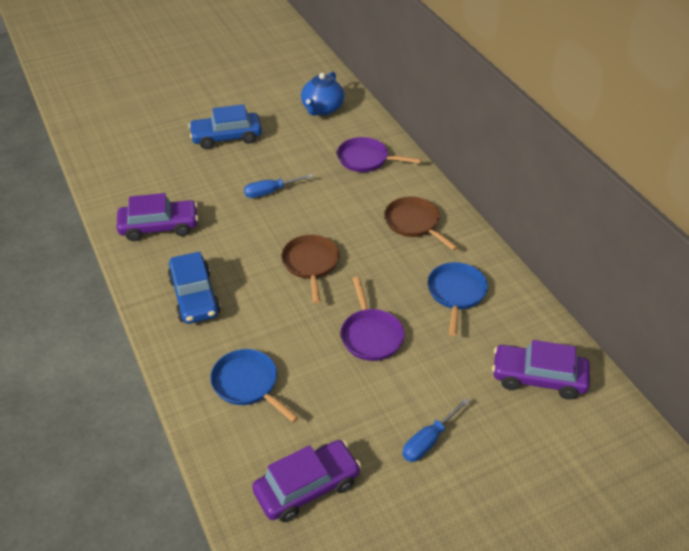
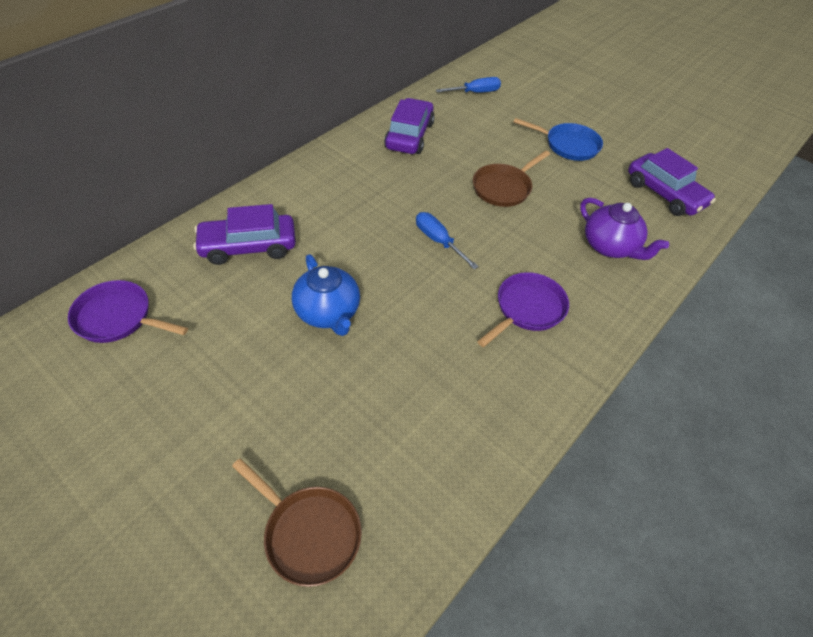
blue car: 2 -> 0
blue pan: 2 -> 1
purple teapot: 0 -> 1

